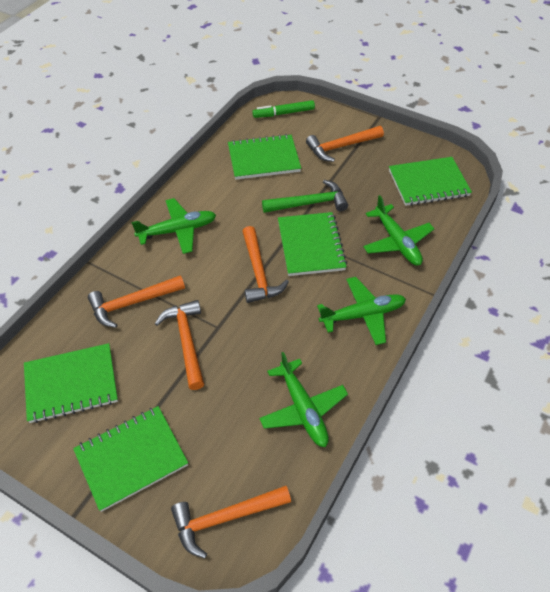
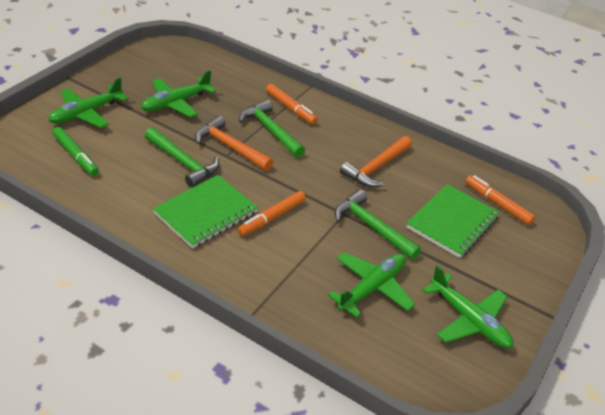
green hammer: 1 -> 3
green notebook: 5 -> 2
orange hammer: 5 -> 2
orange marker: 0 -> 3

